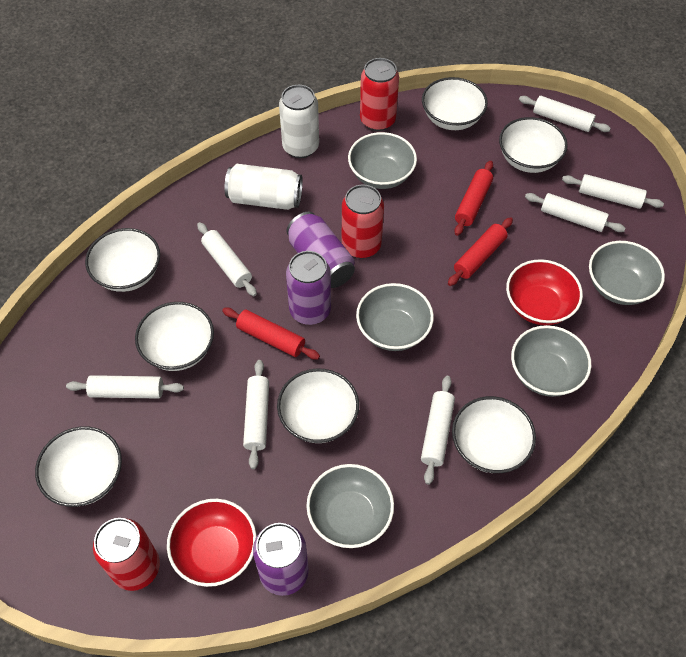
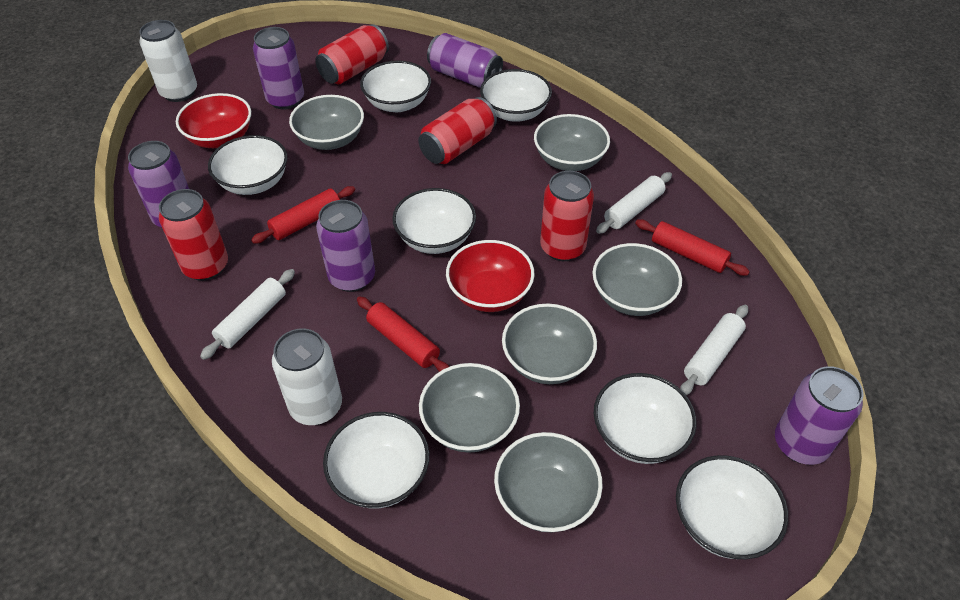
grey bowl: 5 -> 6
purple can: 3 -> 5
red can: 3 -> 4
white rolling pin: 7 -> 3

